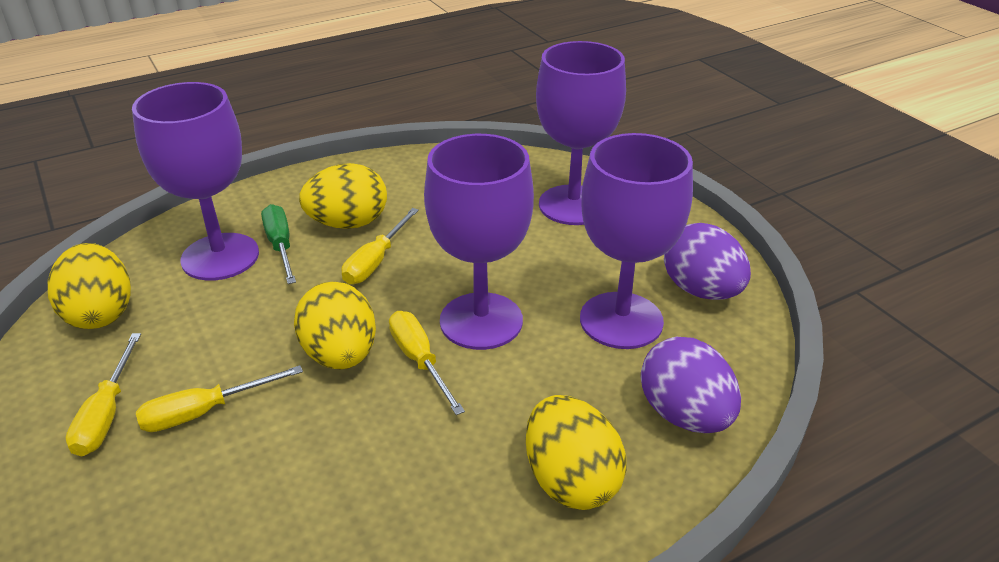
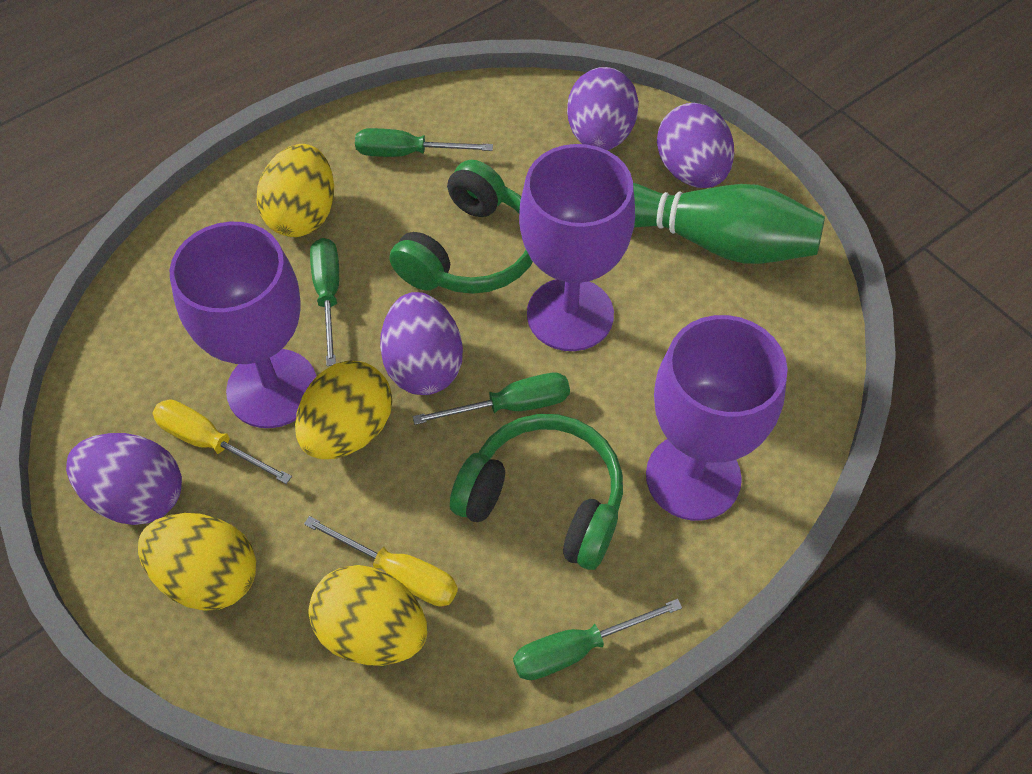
green bowling pin: 0 -> 1
green headphones: 0 -> 2
green screwdriver: 1 -> 4
purple egg: 2 -> 4
purple goblet: 4 -> 3
yellow screwdriver: 4 -> 2

